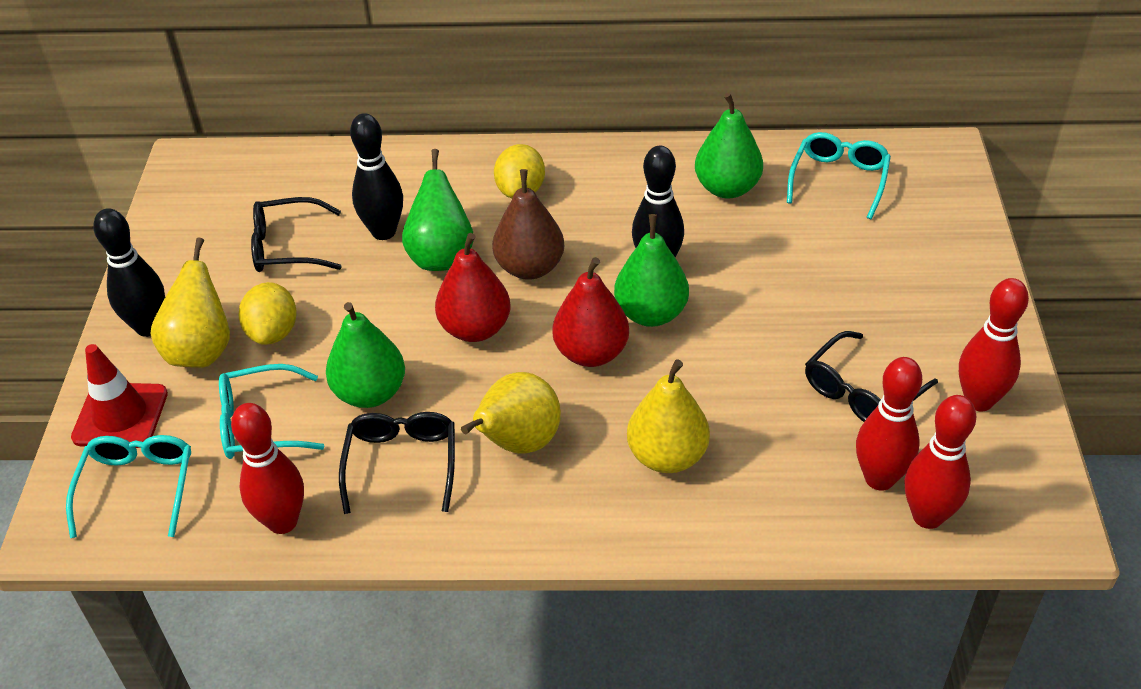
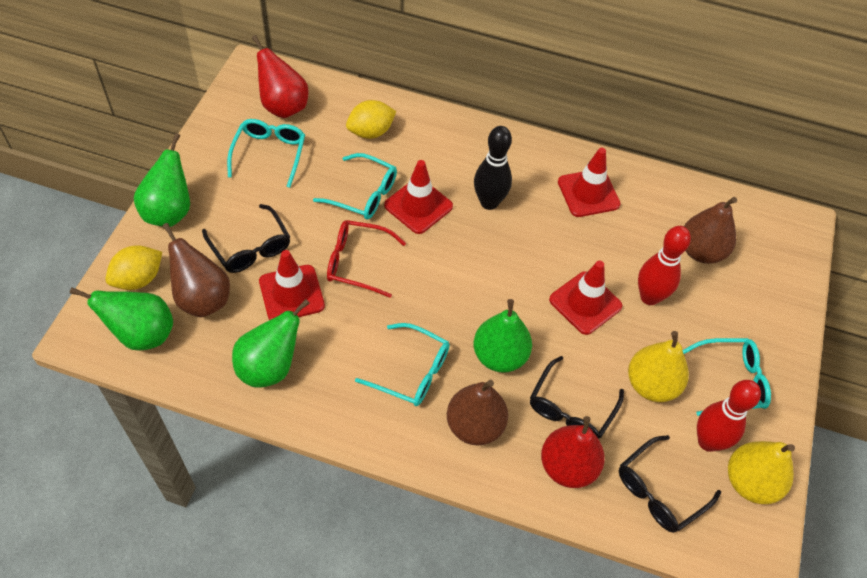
black bowling pin: 3 -> 1
brown pear: 1 -> 3
red bowling pin: 4 -> 2
red glasses: 0 -> 1
red traffic cone: 1 -> 4
turquoise glasses: 3 -> 4
yellow pear: 3 -> 2

